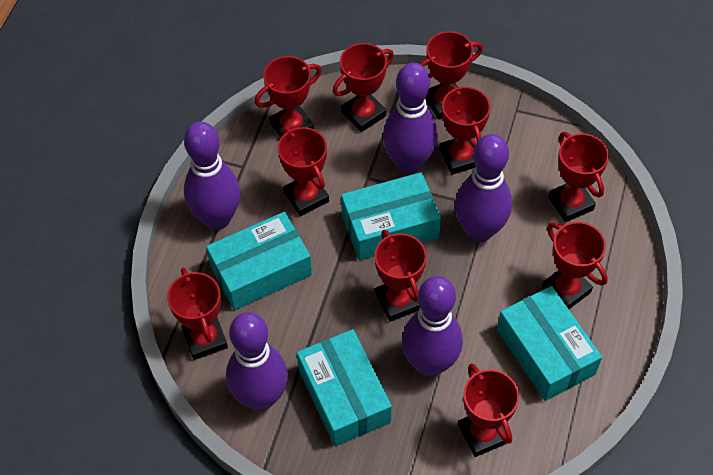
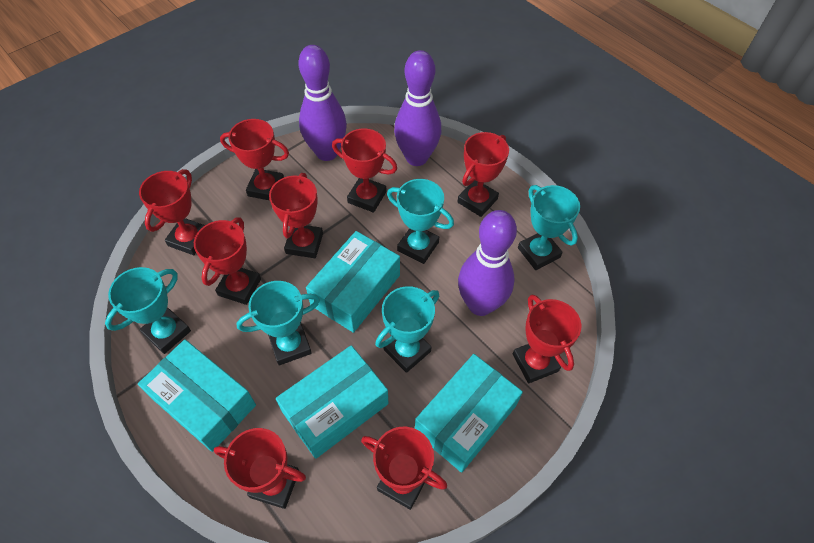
purple bowling pin: 5 -> 3
red trophy: 10 -> 9
turquoise trophy: 0 -> 5

